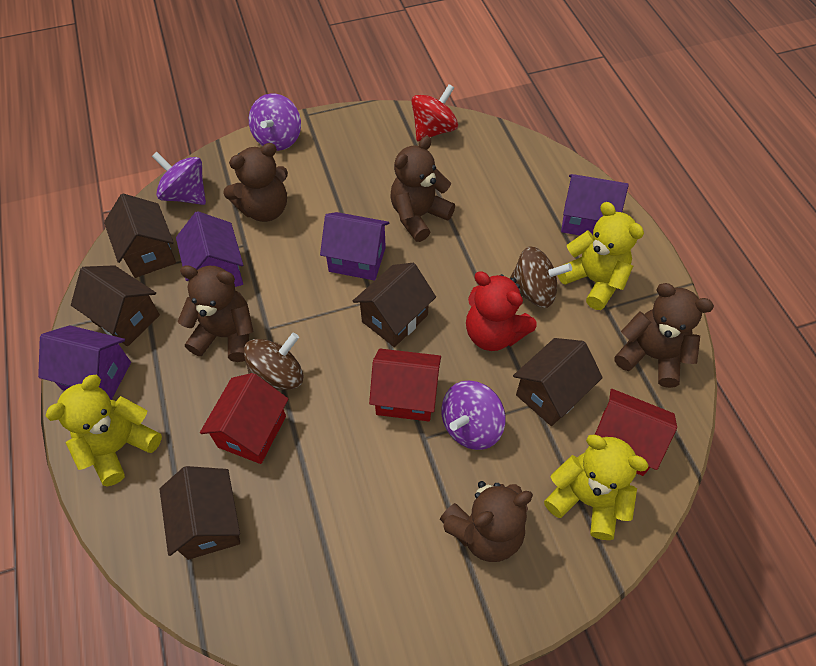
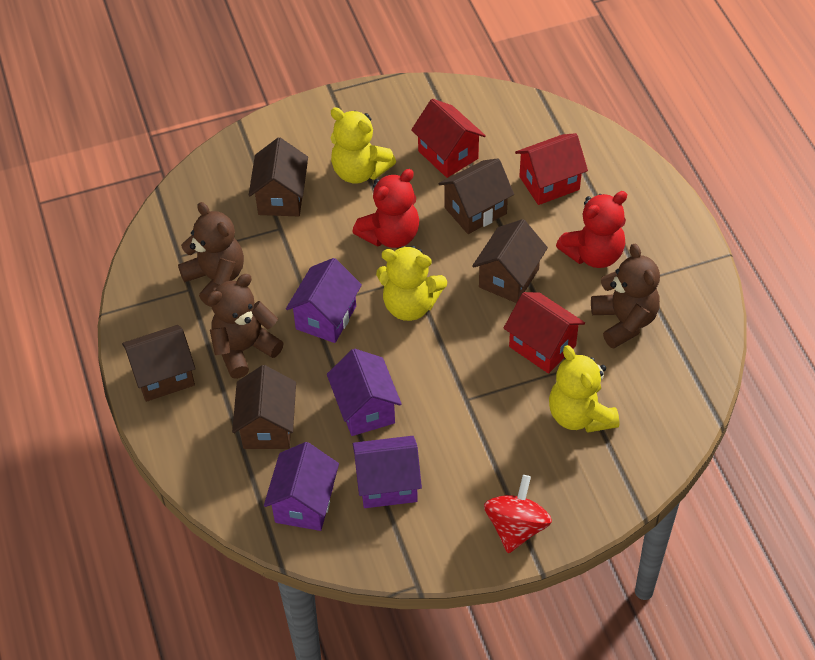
brown spinning top: 2 -> 0
brown teddy bear: 5 -> 3
purple spinning top: 3 -> 0
red teddy bear: 1 -> 2

